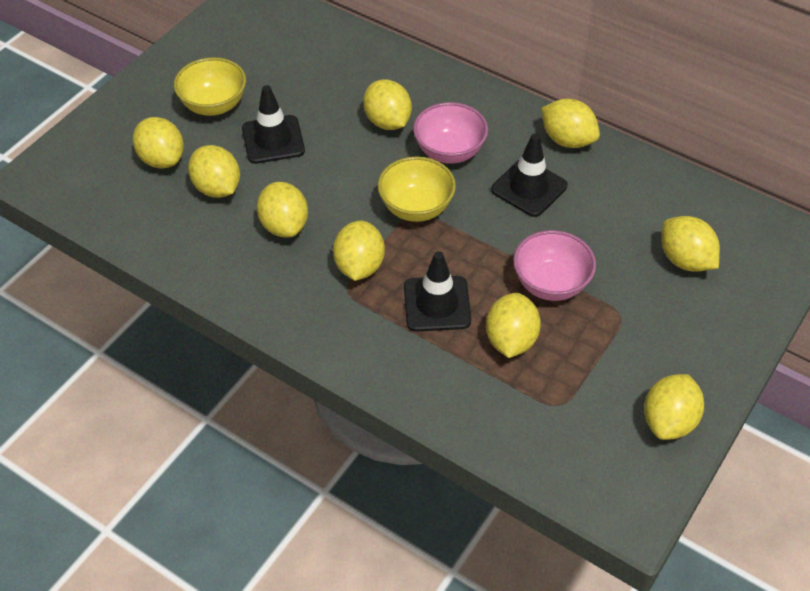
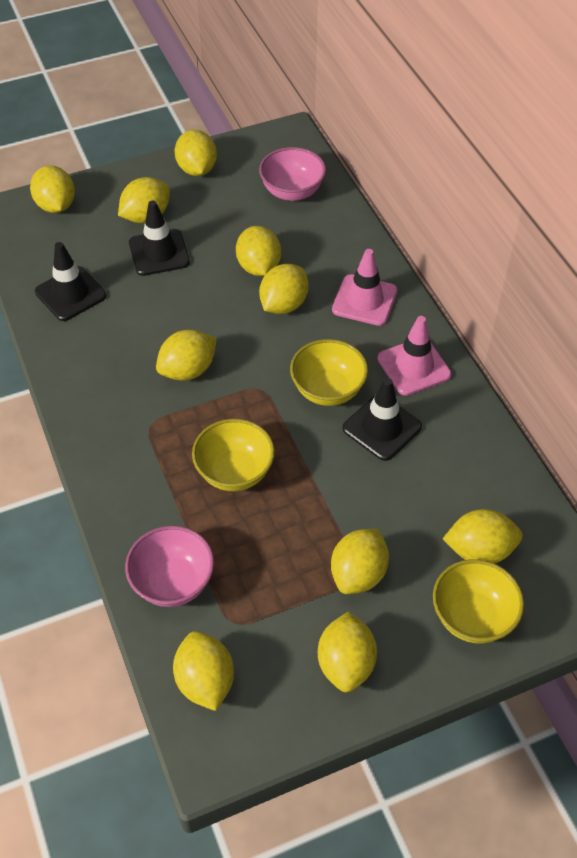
pink traffic cone: 0 -> 2
yellow bowl: 2 -> 3
yellow lemon: 9 -> 10

